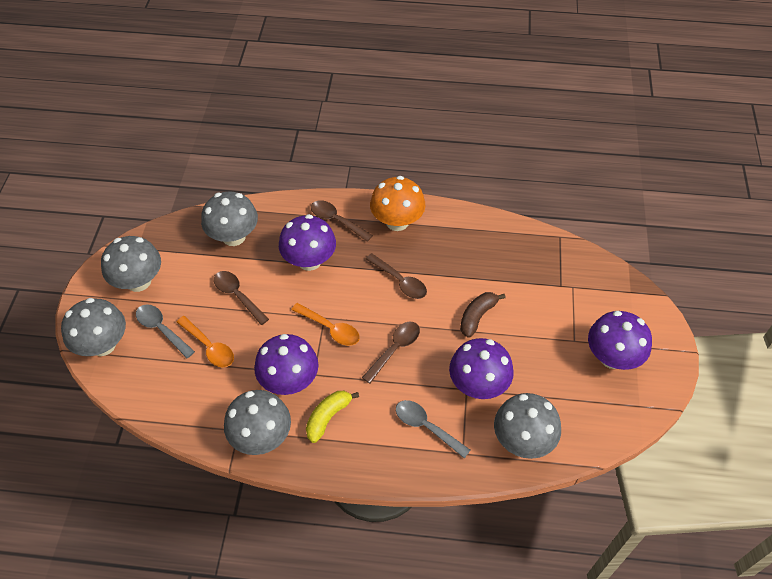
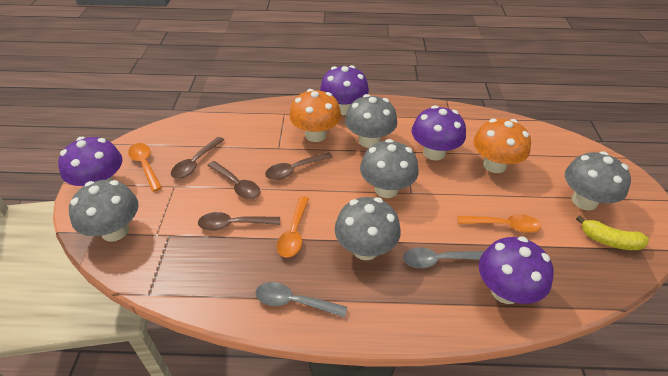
brown banana: 1 -> 0
orange mushroom: 1 -> 2
orange spoon: 2 -> 3

